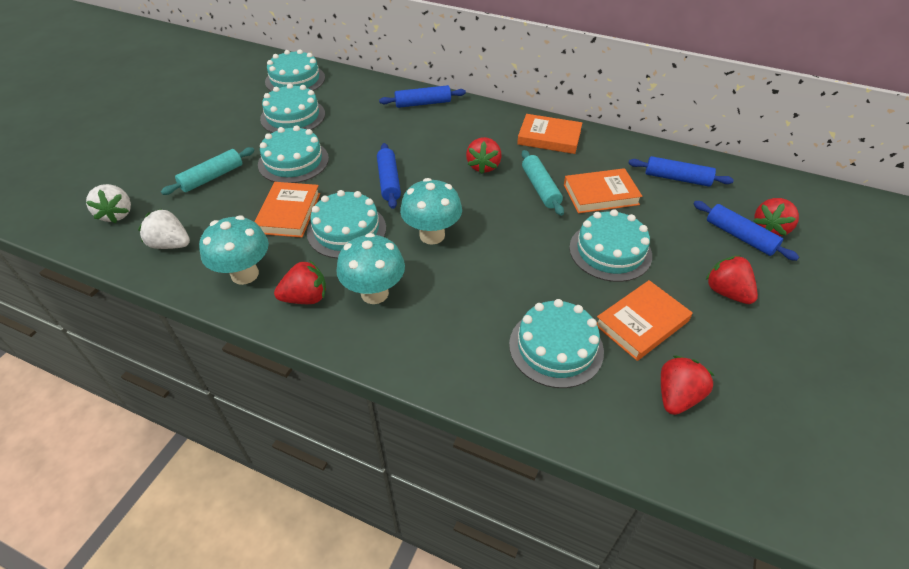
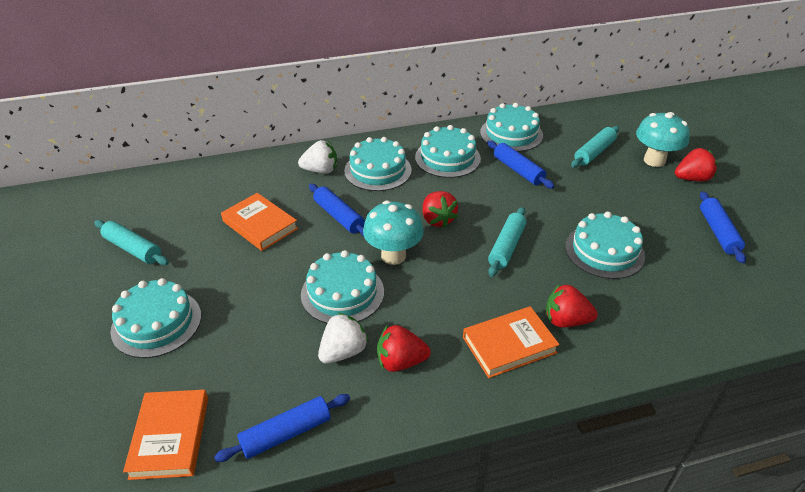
orange book: 4 -> 3
red strawberry: 5 -> 4
turquoise mushroom: 3 -> 2
turquoise rolling pin: 2 -> 3

